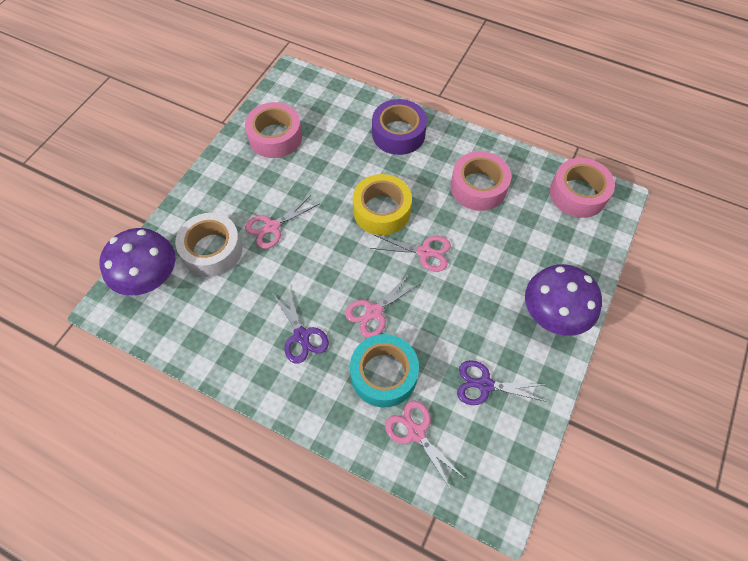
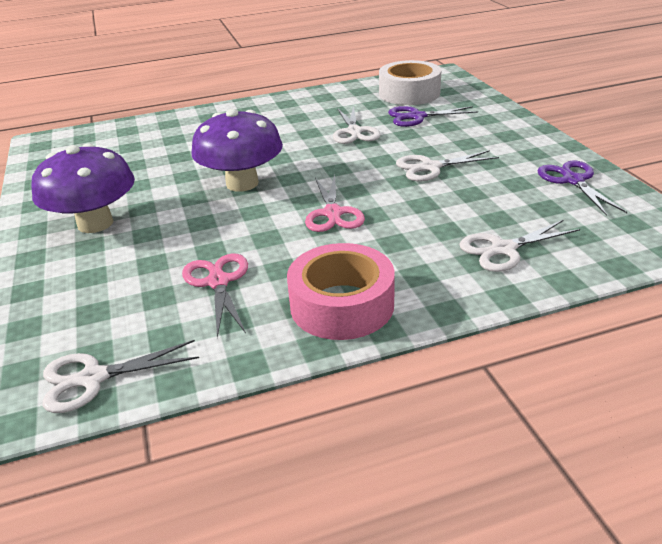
pink scissors: 4 -> 2
pink tape: 3 -> 1
purple tape: 1 -> 0
turquoise tape: 1 -> 0
white scissors: 0 -> 4
yellow tape: 1 -> 0

